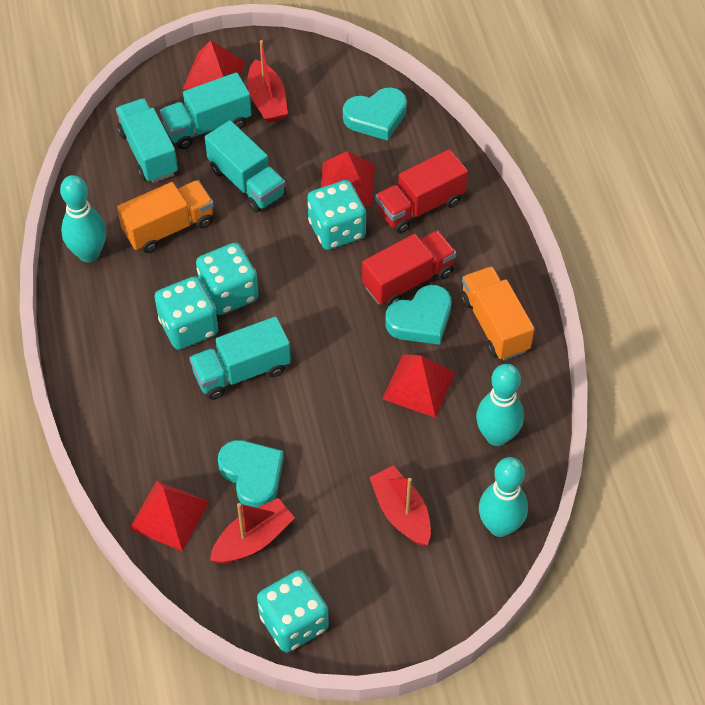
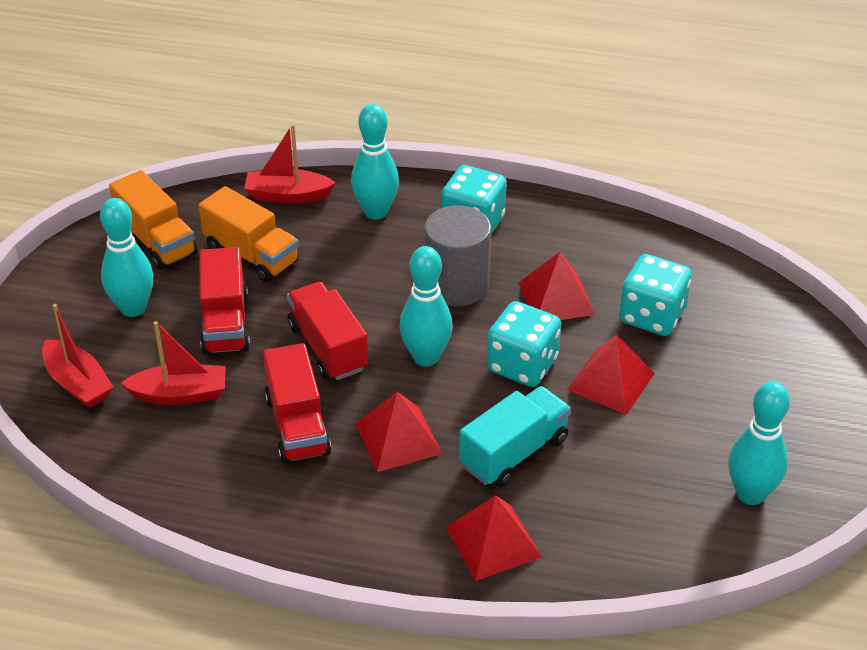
grey cylinder: 0 -> 1
red truck: 2 -> 3
turquoise bowling pin: 3 -> 4
turquoise dice: 4 -> 3
turquoise heart: 3 -> 0
turquoise truck: 4 -> 1

